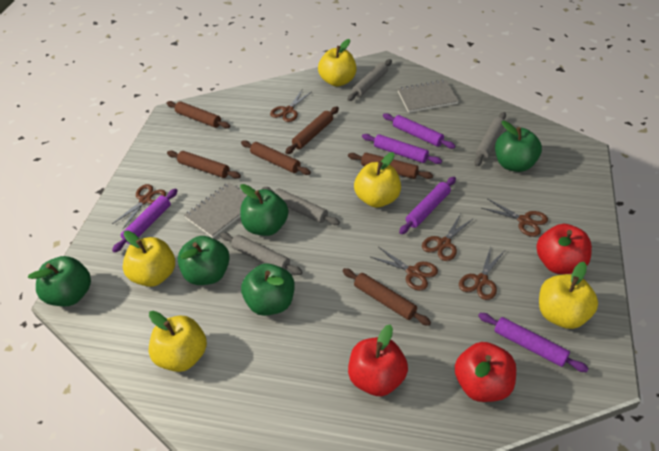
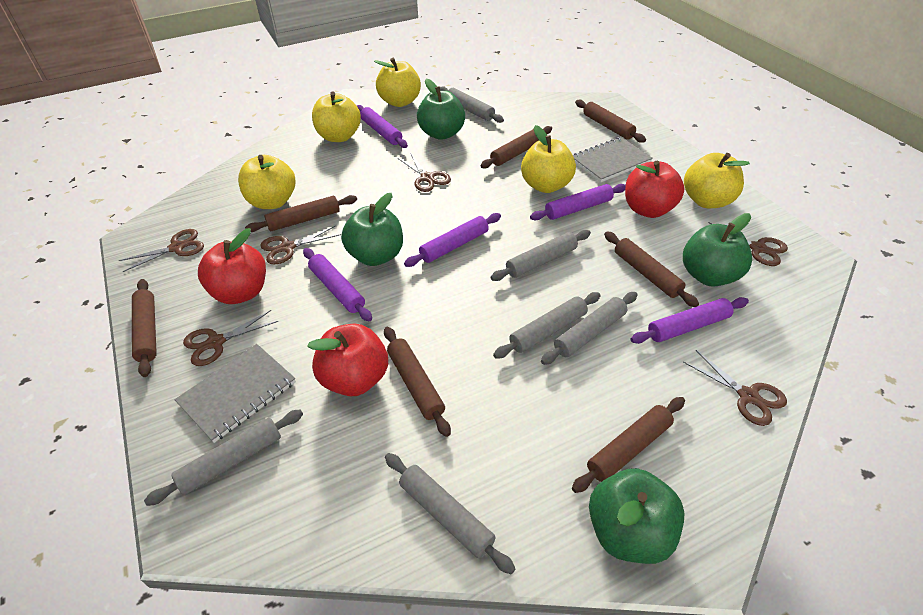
brown rolling pin: 6 -> 7
green apple: 5 -> 4
grey rolling pin: 4 -> 6

